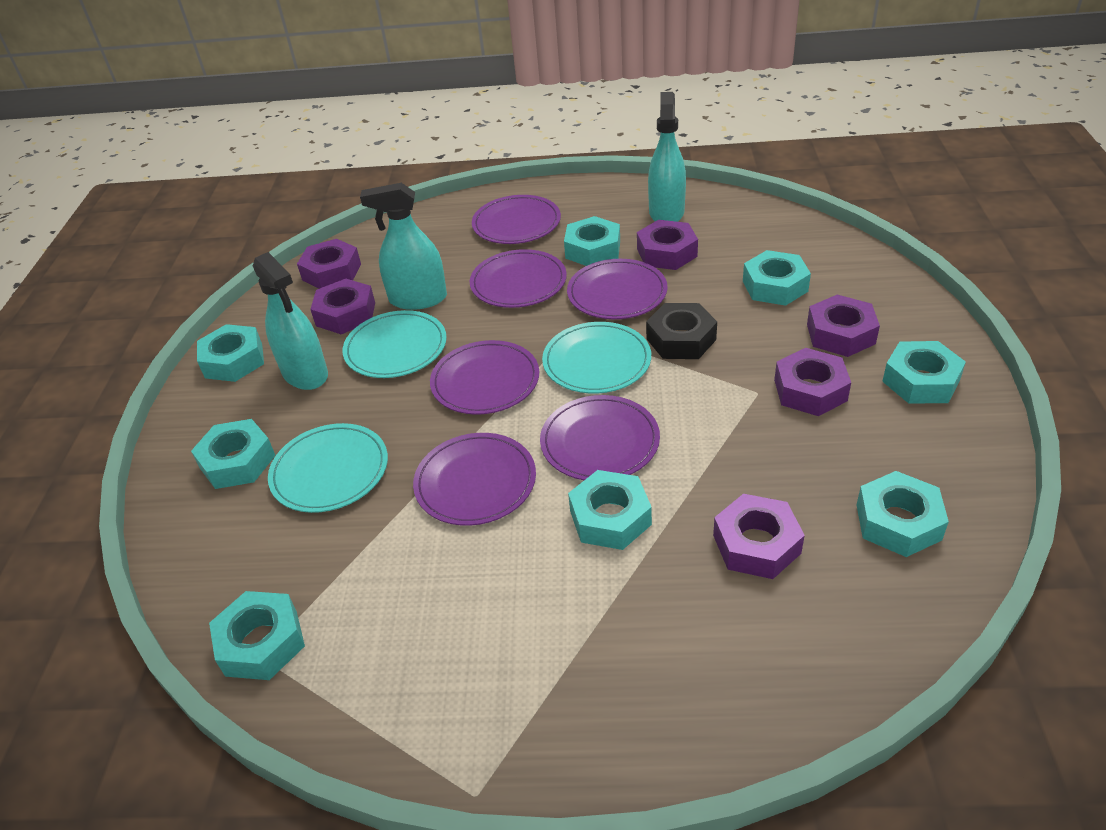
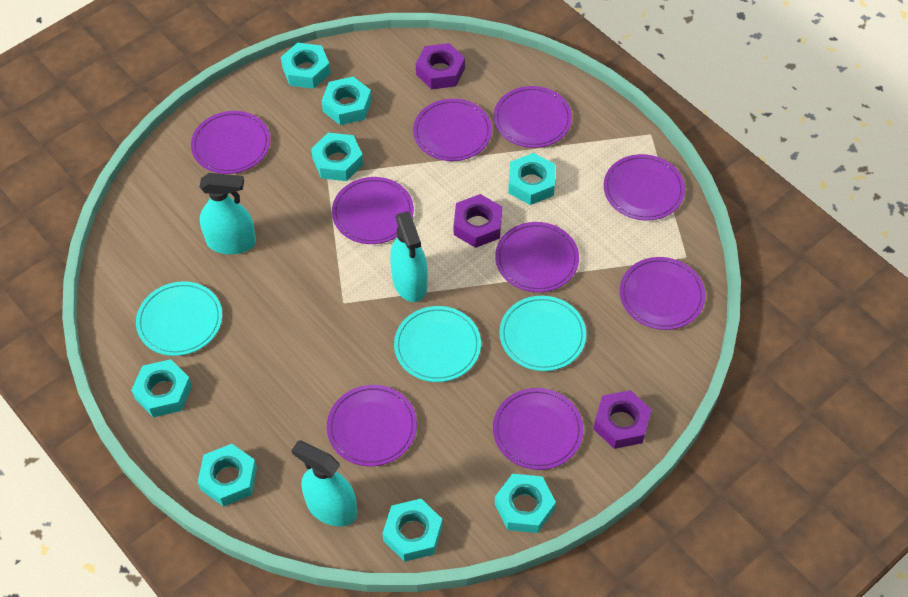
black nut: 1 -> 0
purple nut: 6 -> 3
purple plate: 6 -> 9

